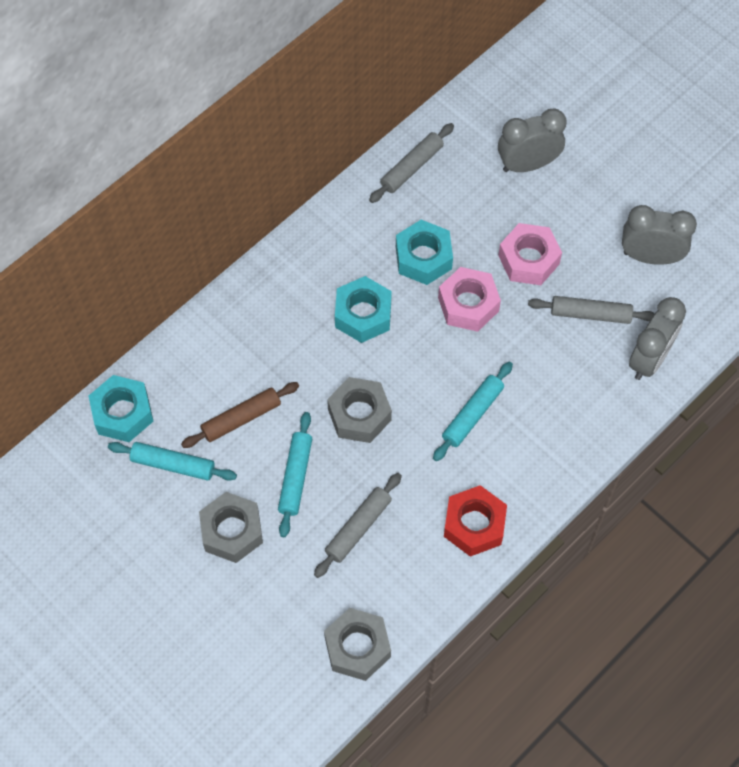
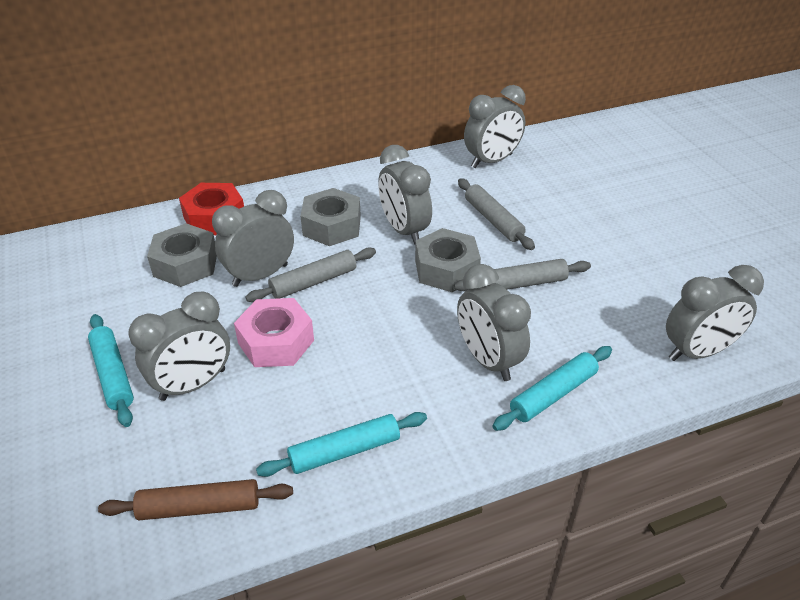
grey clock: 3 -> 6
pink nut: 2 -> 1
turquoise nut: 3 -> 0

